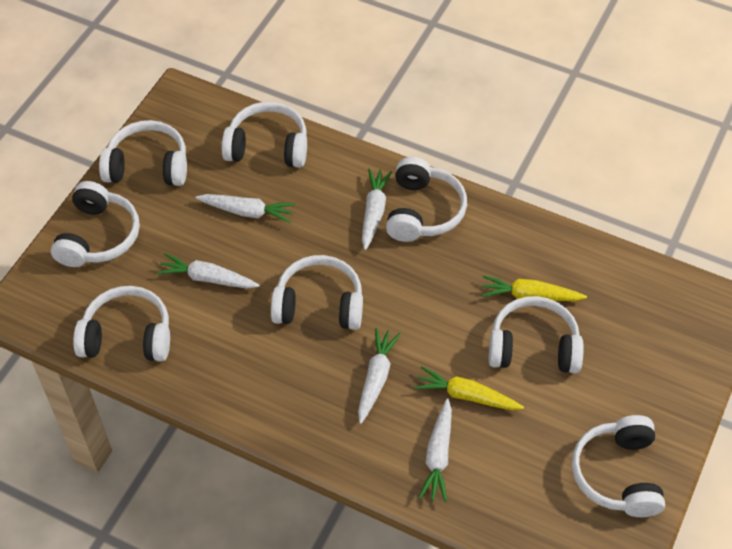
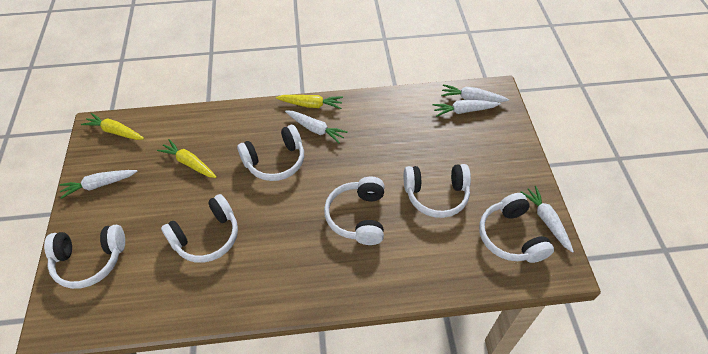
white headphones: 8 -> 6
yellow carrot: 2 -> 3

